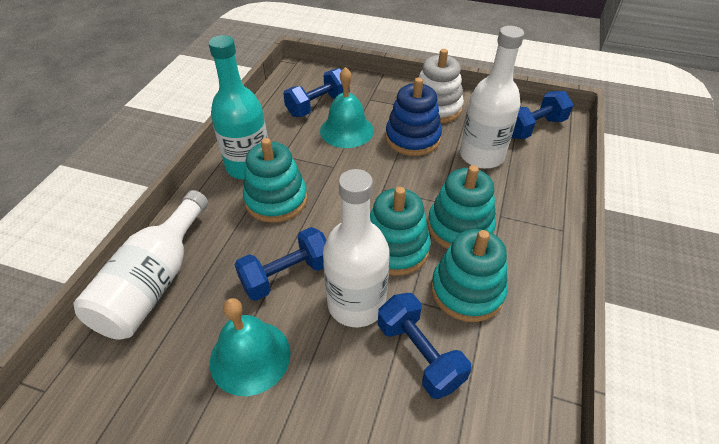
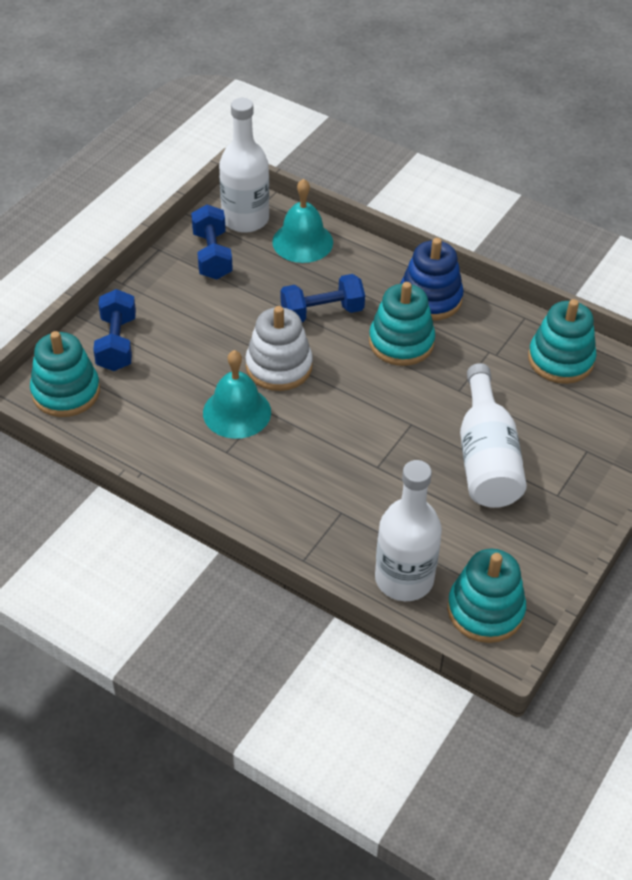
blue dumbbell: 4 -> 3
turquoise bottle: 1 -> 0

